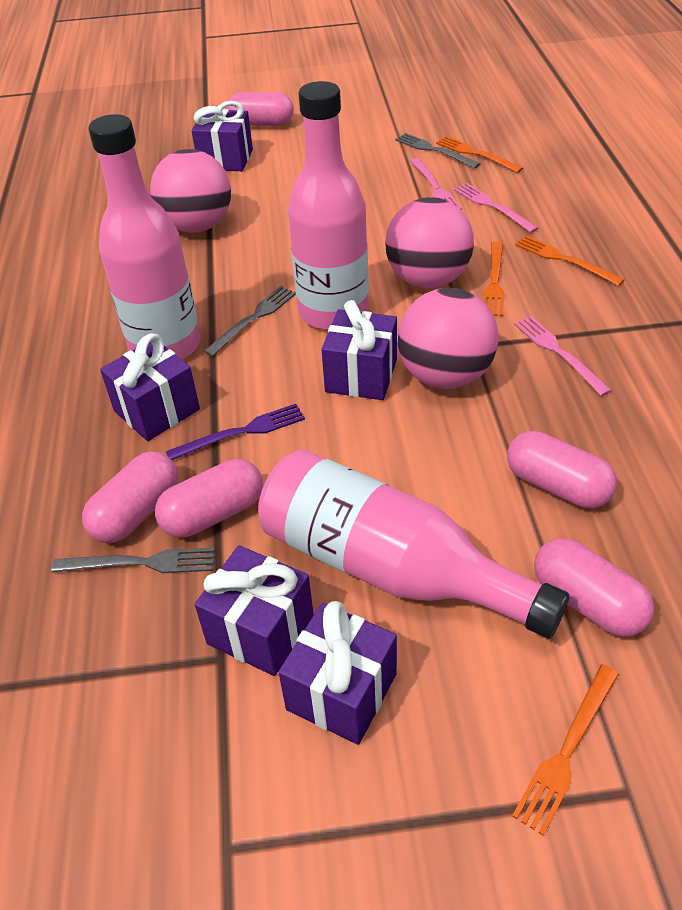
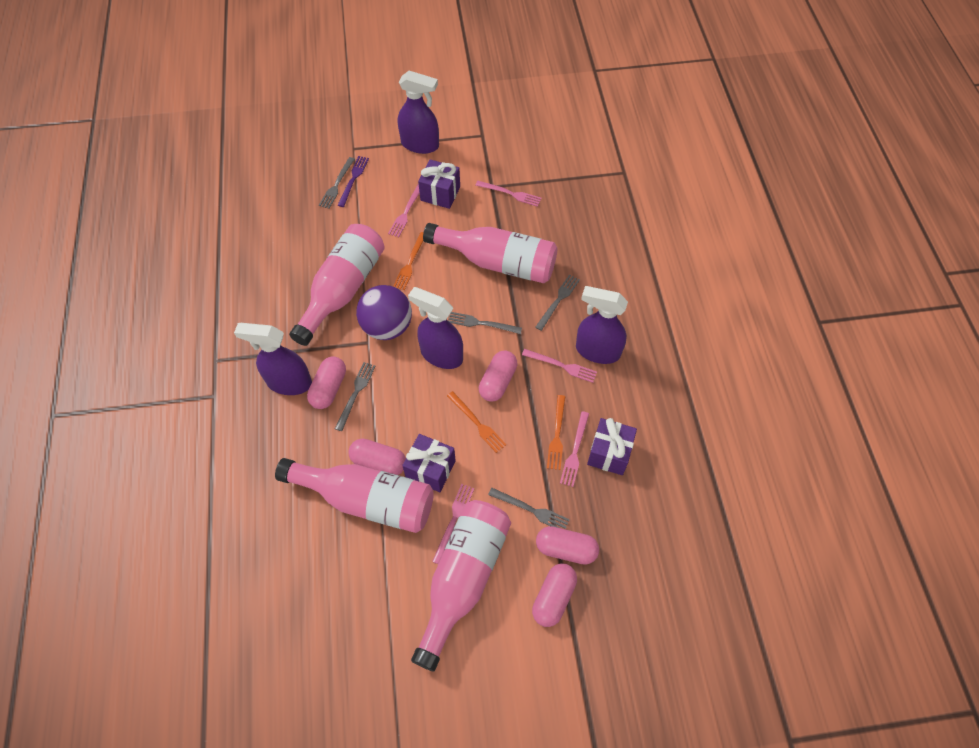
grey fork: 3 -> 5
orange fork: 4 -> 3
pink ball: 3 -> 0
pink bottle: 3 -> 4
pink fork: 3 -> 5
purple ball: 0 -> 1
purple gift: 5 -> 3
purple spray bottle: 0 -> 4

